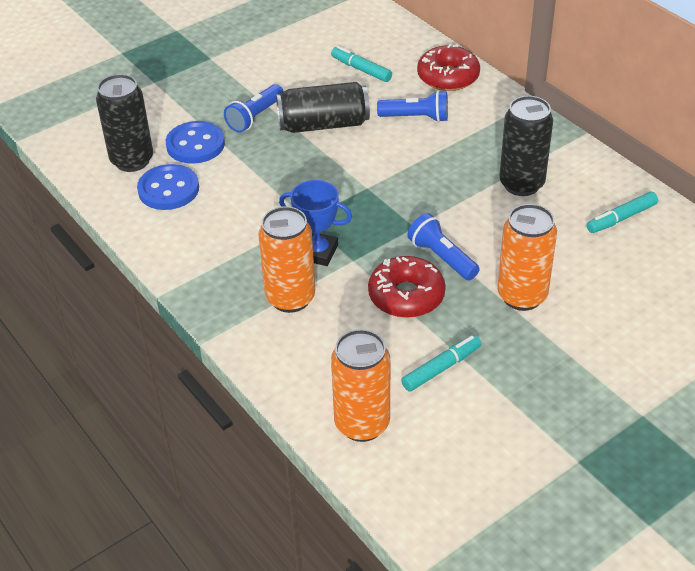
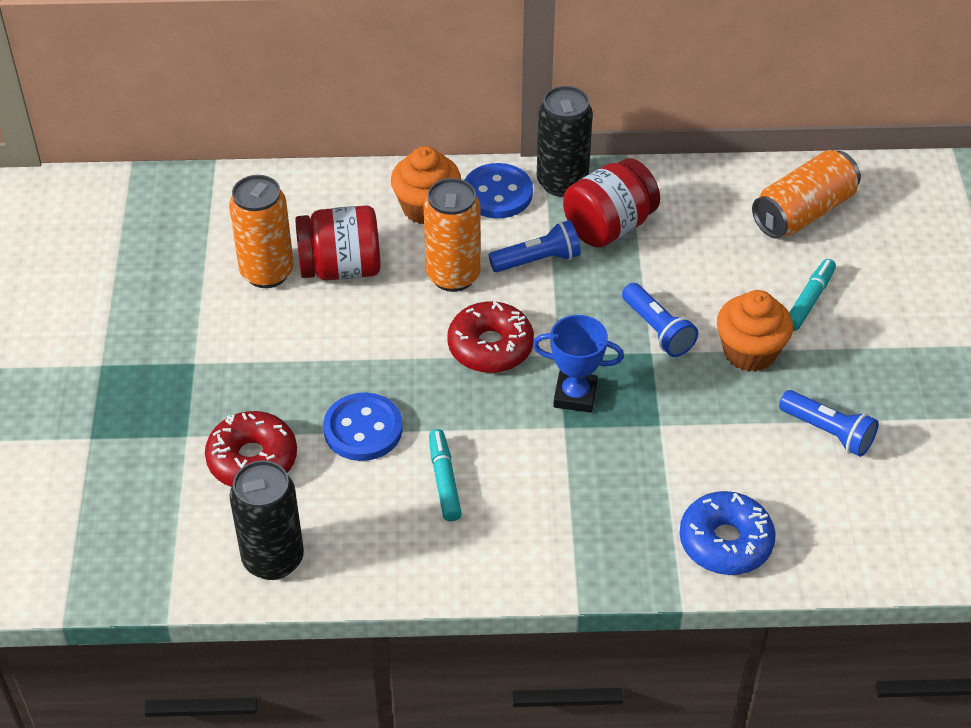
black can: 3 -> 2
blue donut: 0 -> 1
orange cupcake: 0 -> 2
red jar: 0 -> 2
turquoise marker: 3 -> 2

